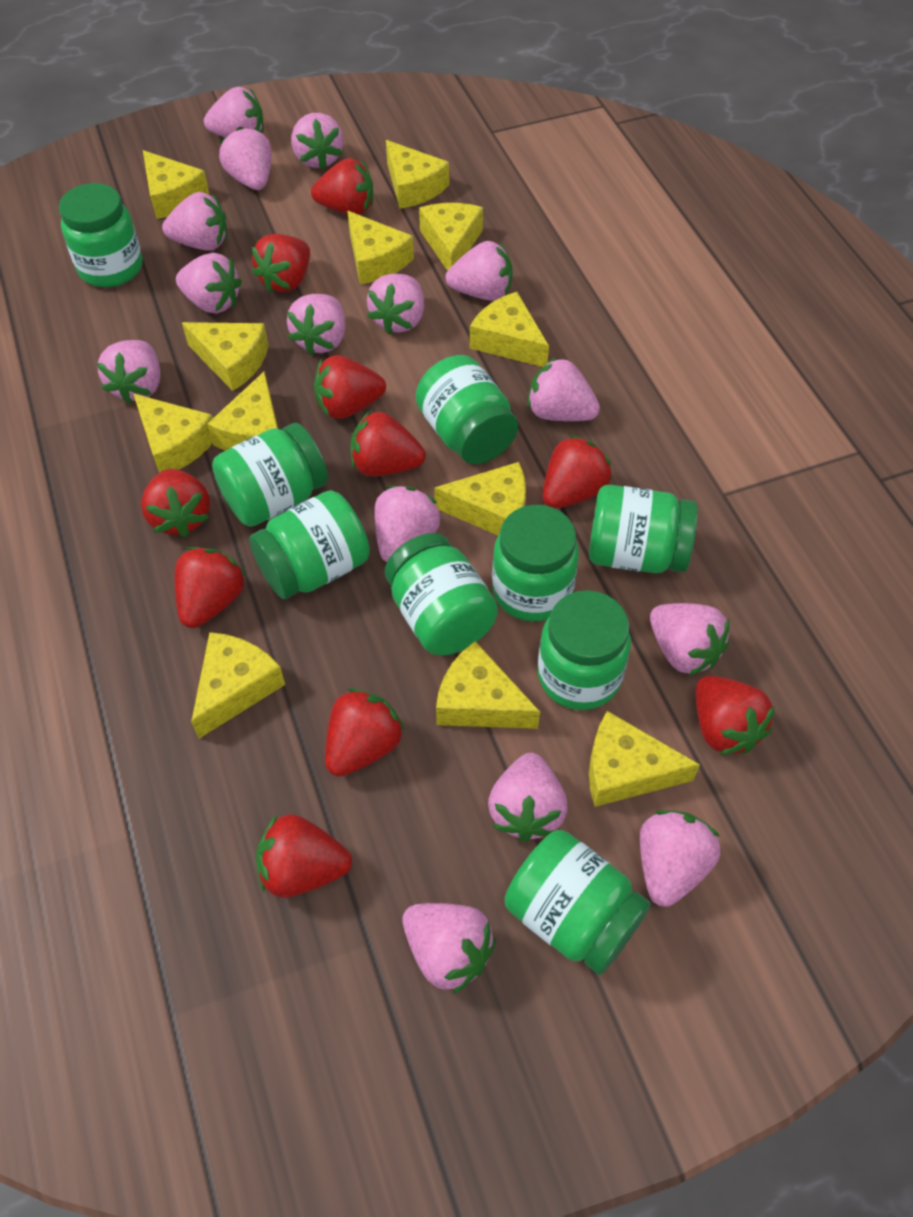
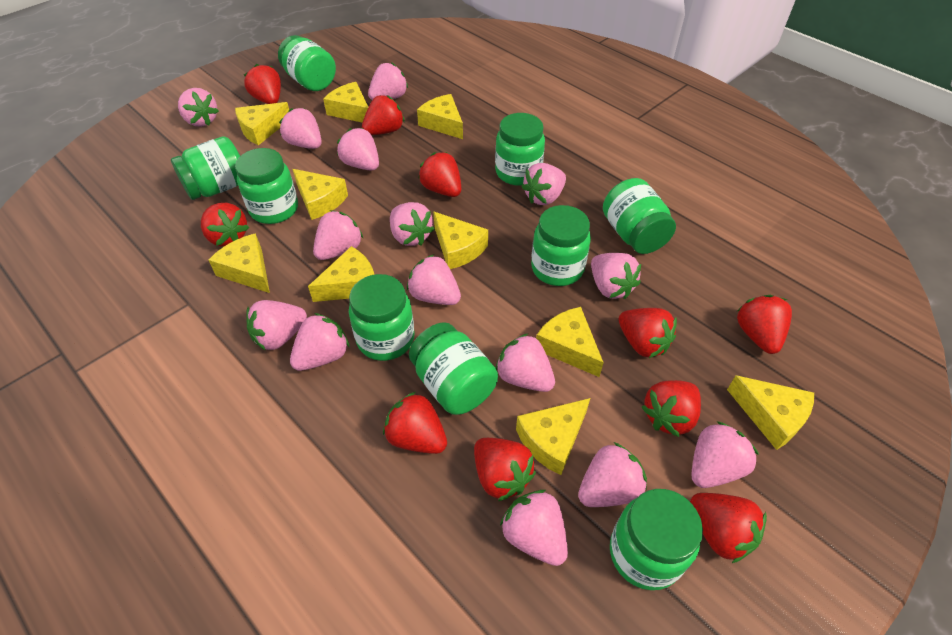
yellow cheese: 12 -> 10

